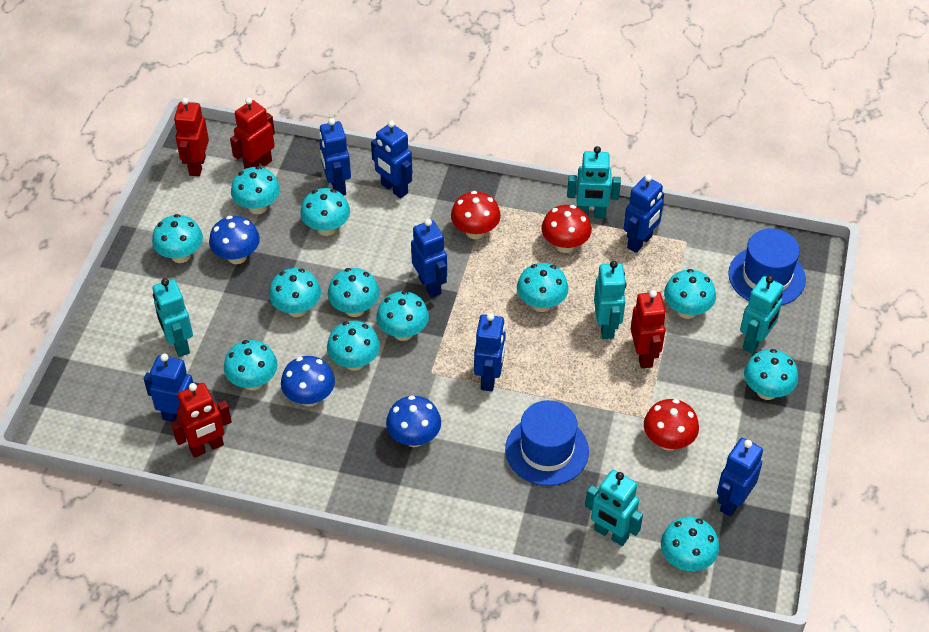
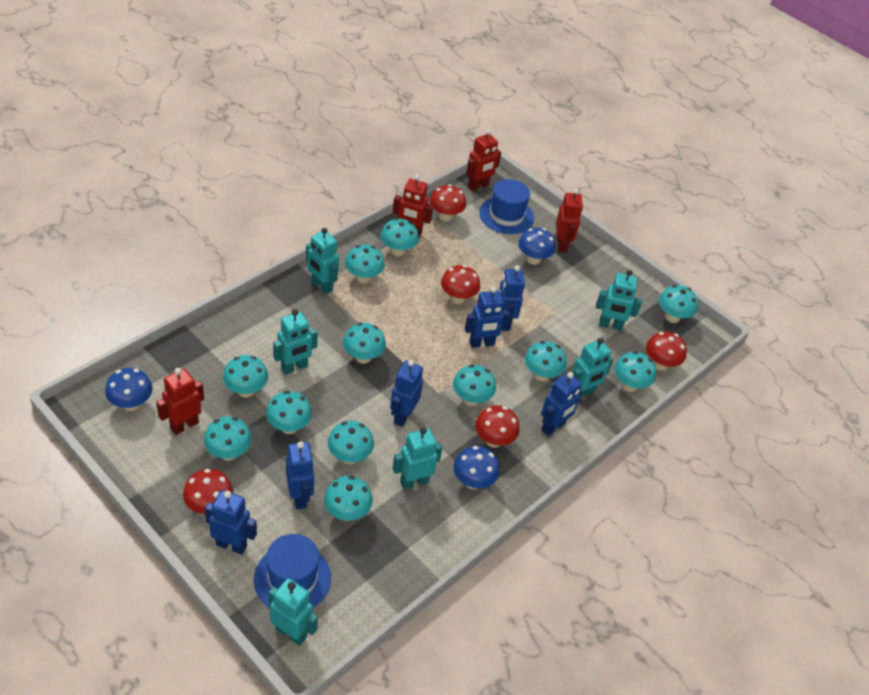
blue robot: 7 -> 6
red mushroom: 3 -> 5
turquoise robot: 5 -> 6

